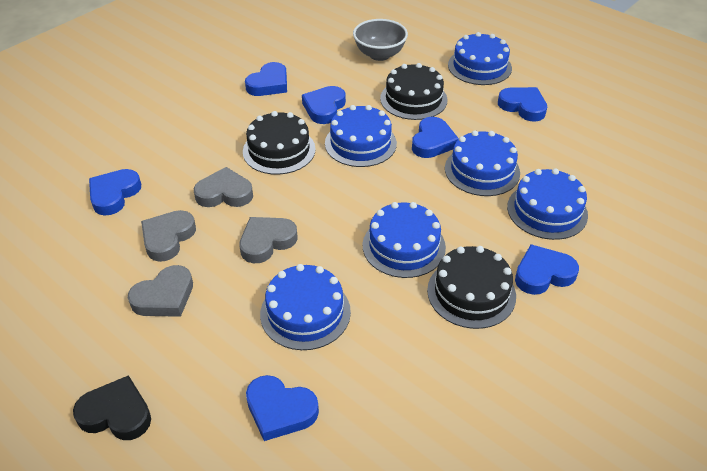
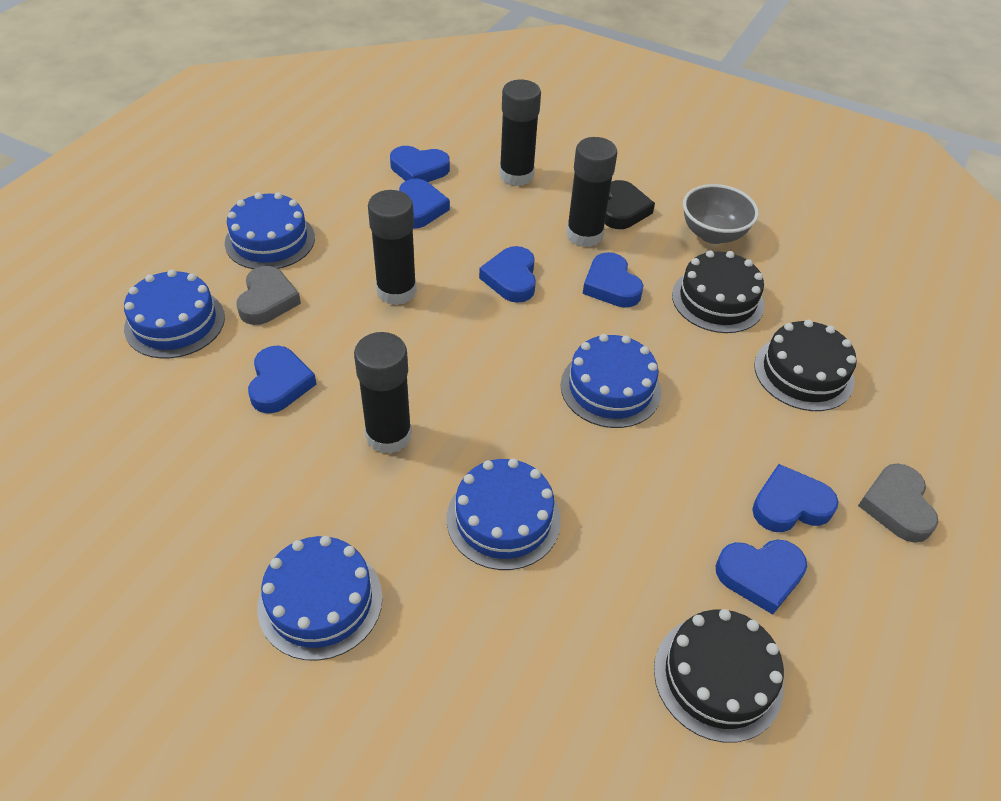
black glue stick: 0 -> 4
blue cake: 6 -> 5
grey heart: 4 -> 2

